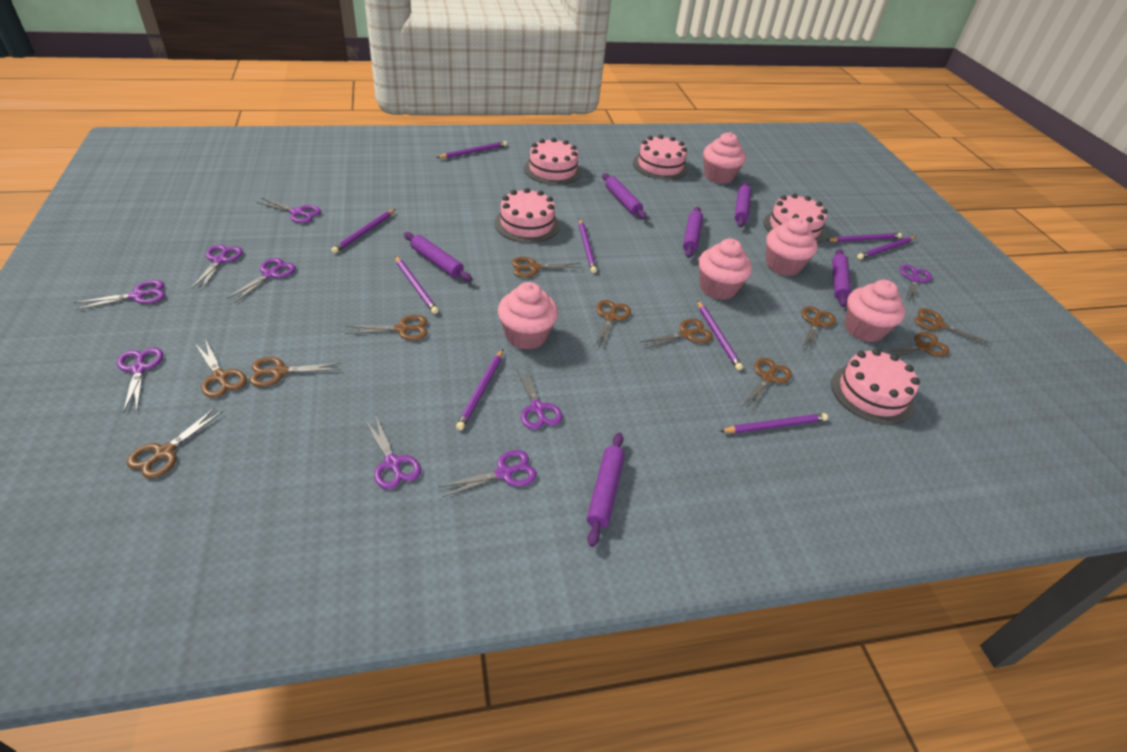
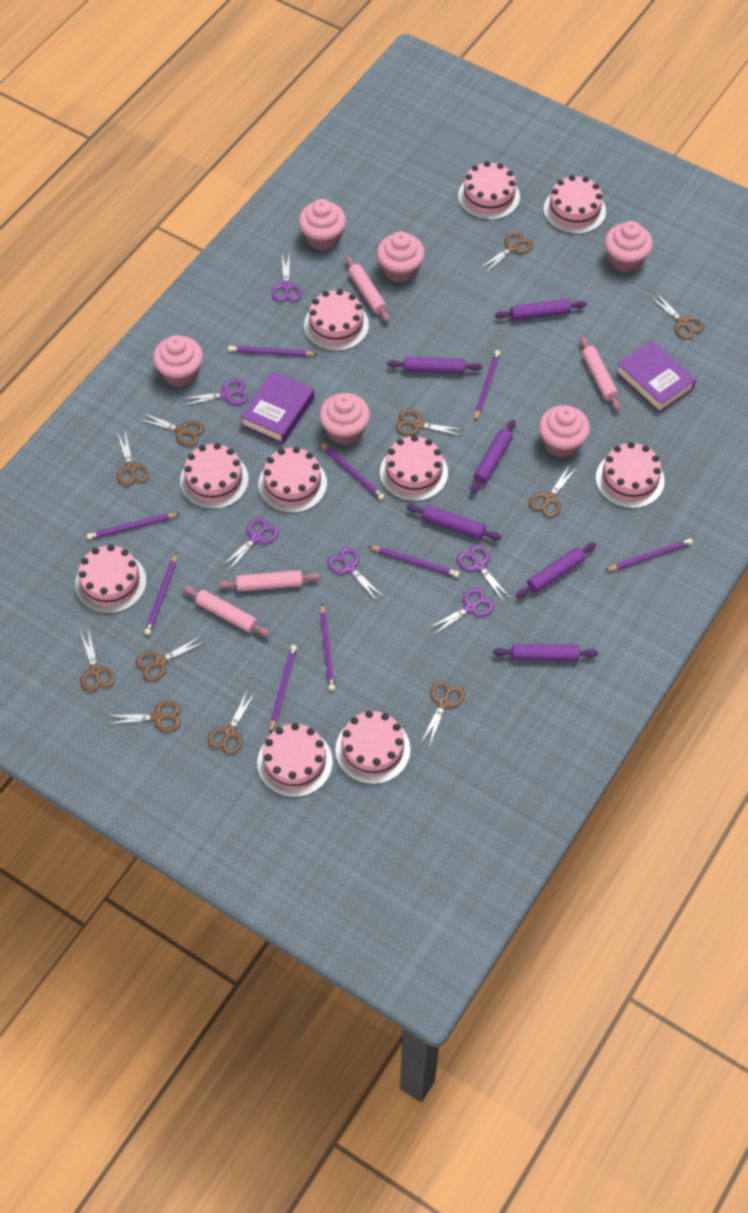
pink cake: 5 -> 10
pink cupcake: 5 -> 6
pink rolling pin: 0 -> 4
purple book: 0 -> 2
purple scissors: 9 -> 6

